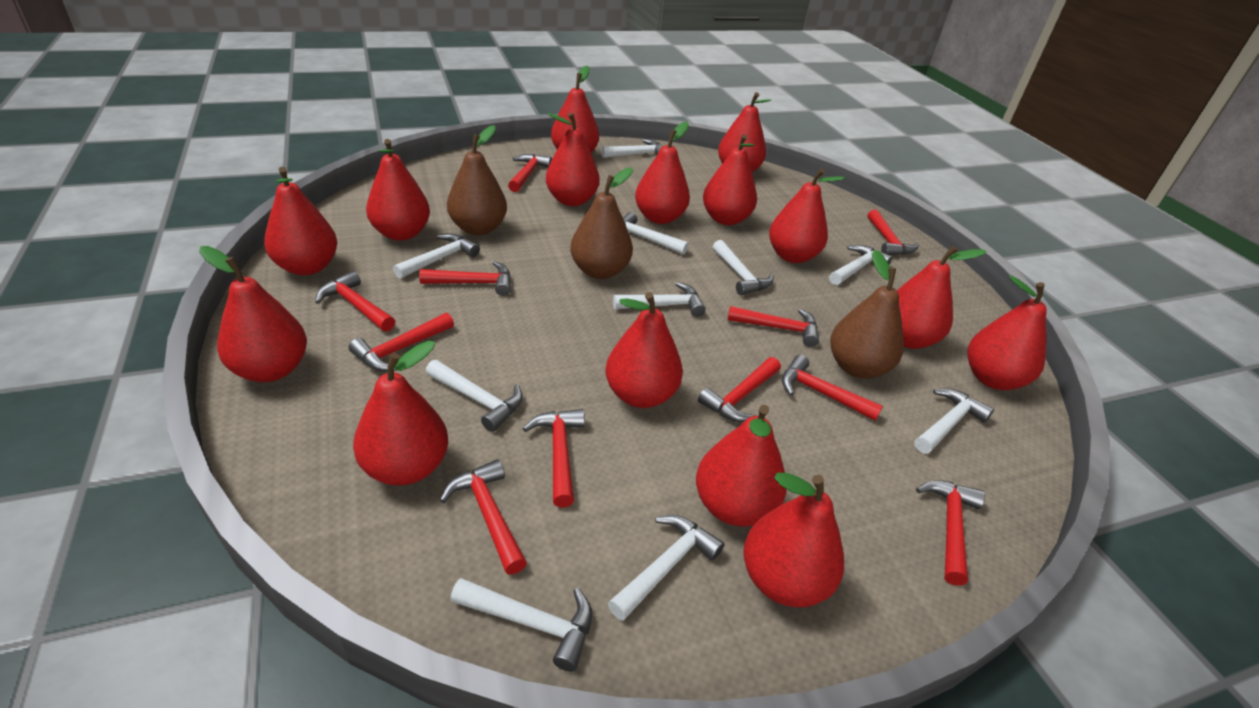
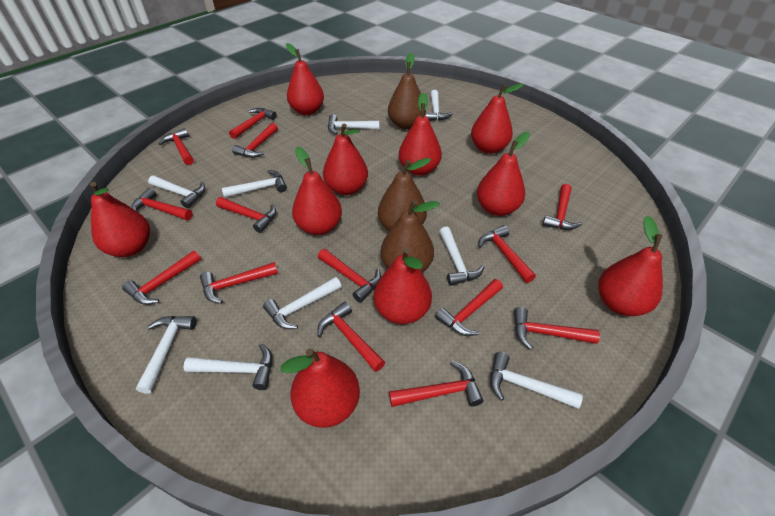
red hammer: 11 -> 14
red pear: 15 -> 10
white hammer: 10 -> 9

